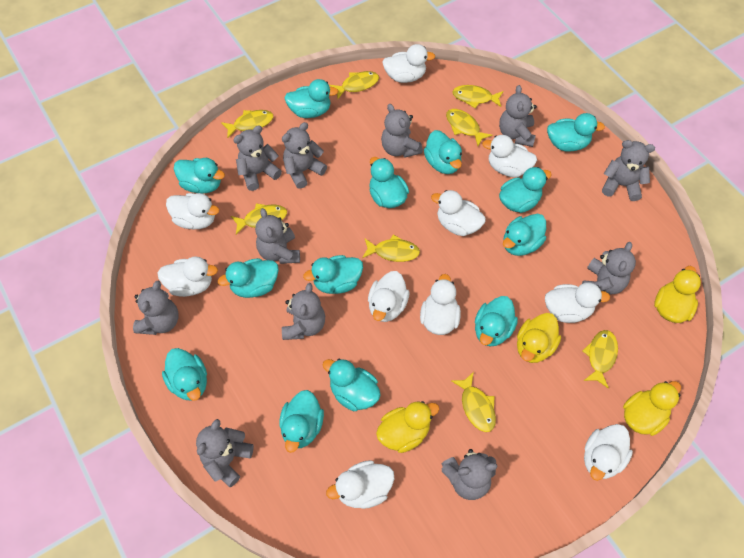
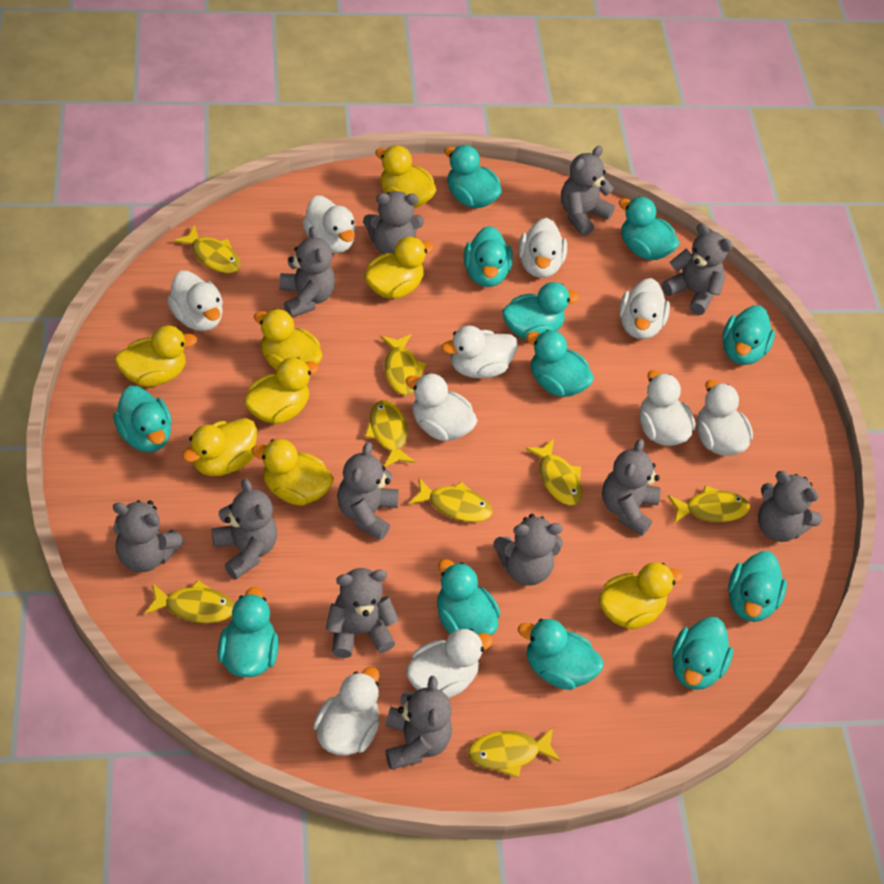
grey teddy bear: 11 -> 12
turquoise duck: 13 -> 12
yellow duck: 4 -> 8

